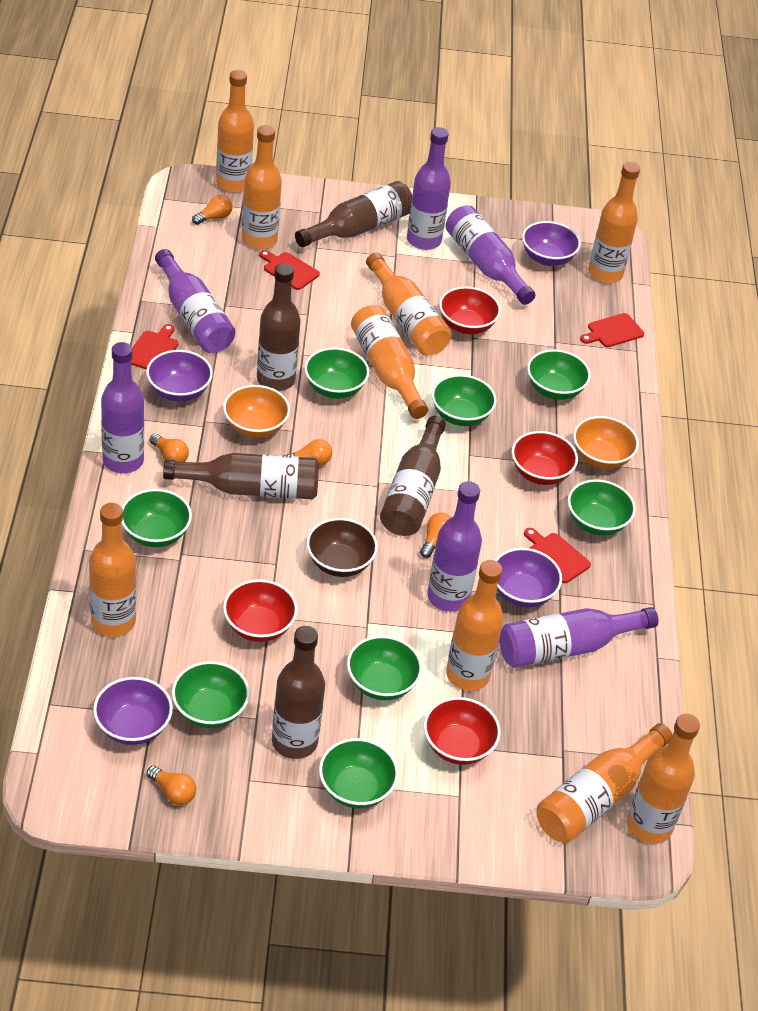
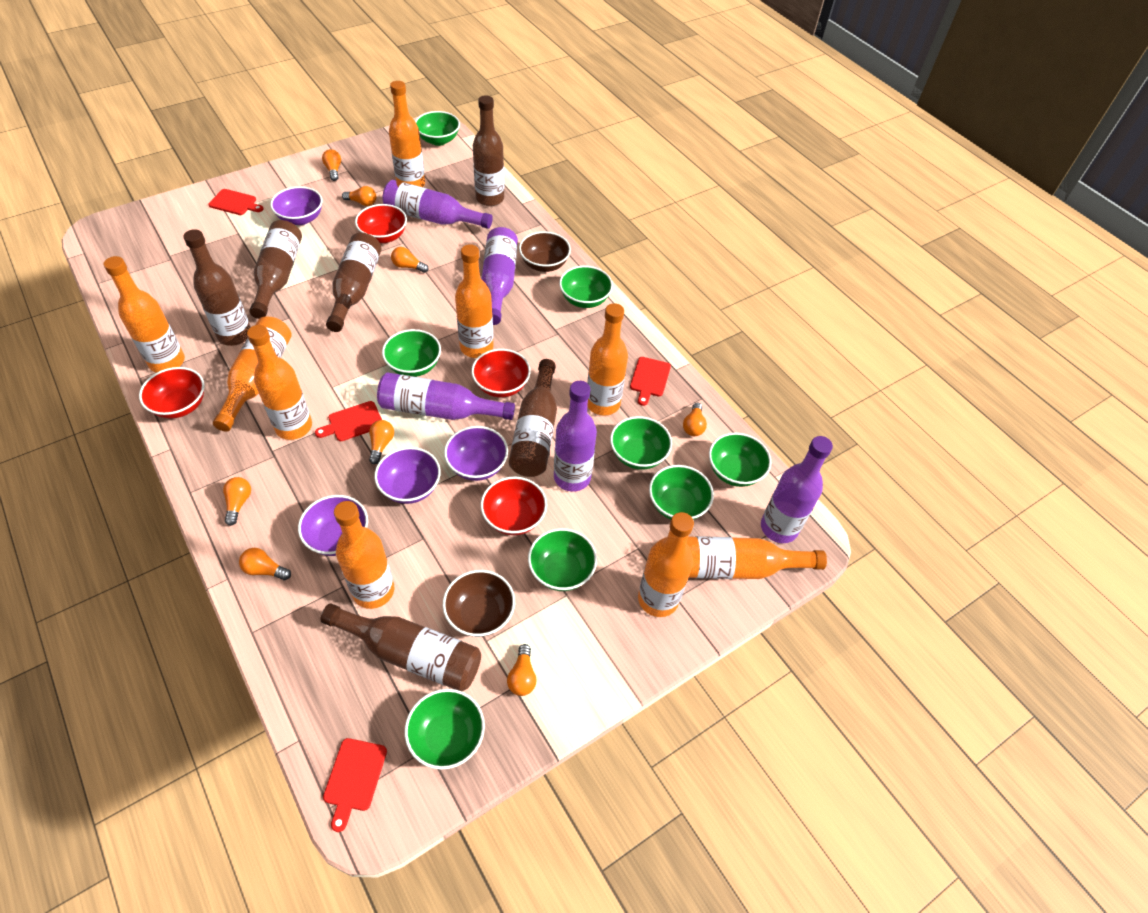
brown bottle: 5 -> 6
brown bowl: 1 -> 2
orange bowl: 2 -> 0
orange light bulb: 5 -> 8
purple bottle: 6 -> 5

